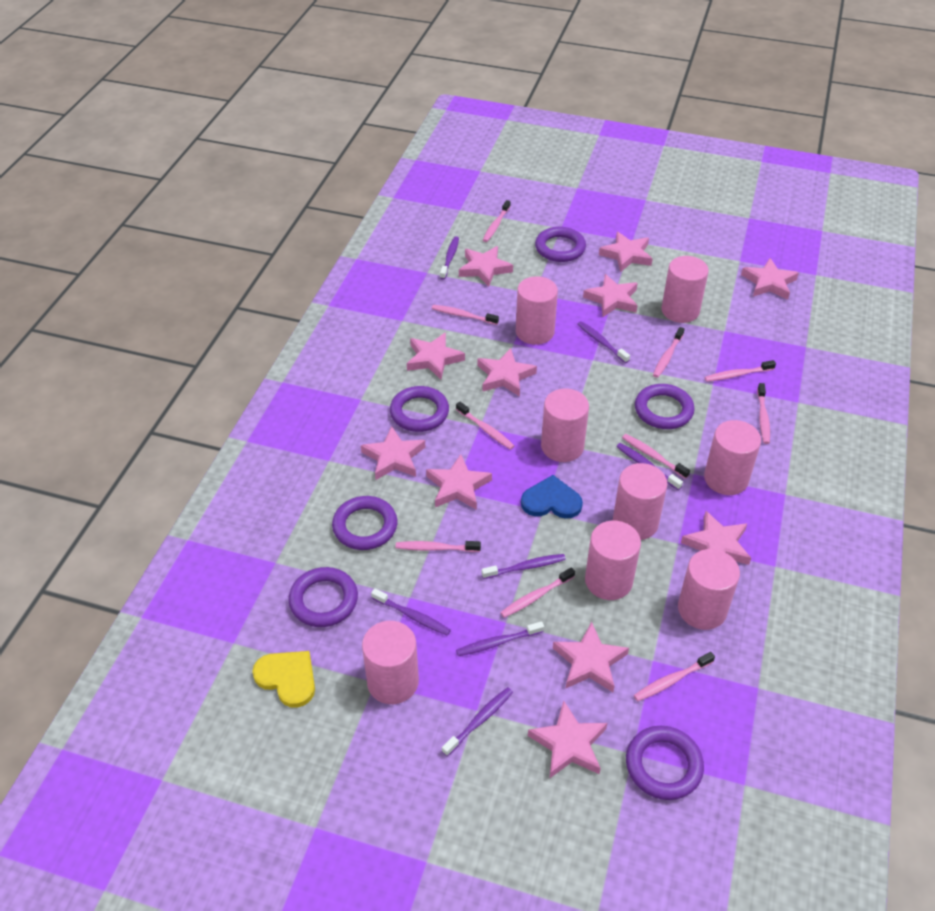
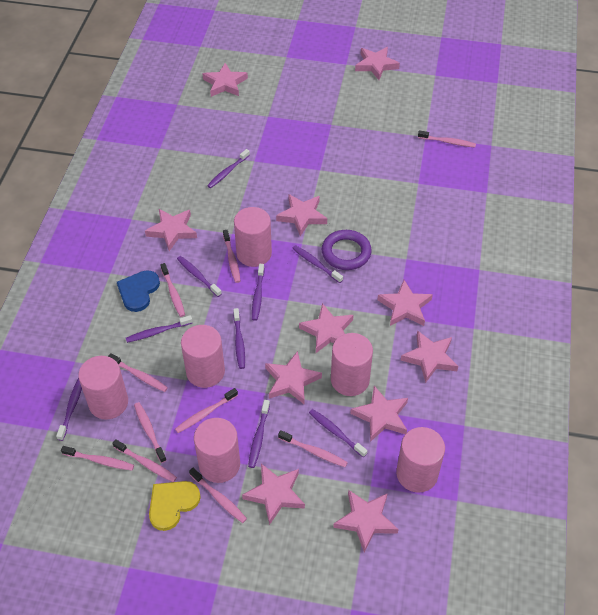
pink cylinder: 8 -> 6
purple ring: 6 -> 1
purple toothbrush: 7 -> 9

